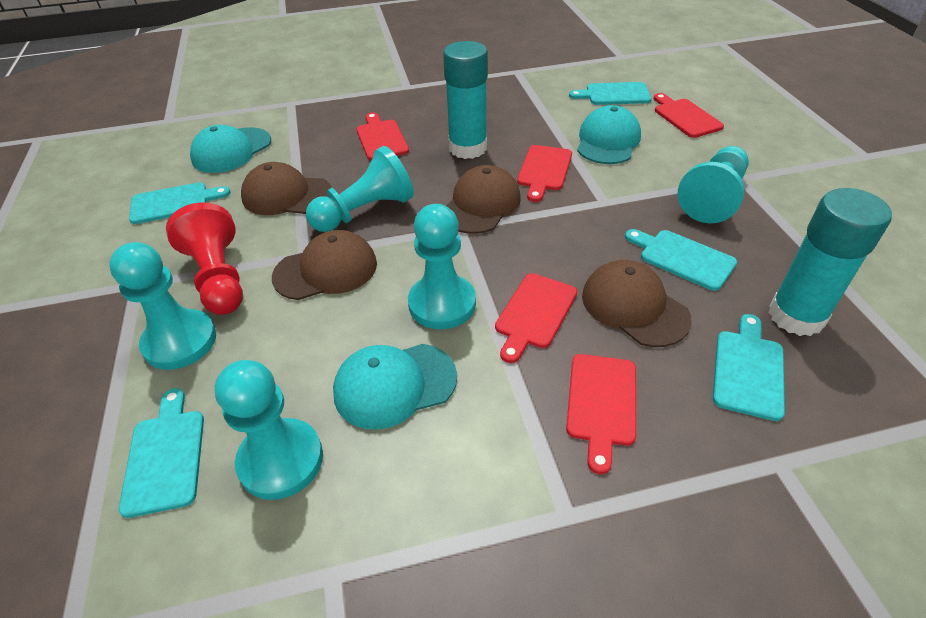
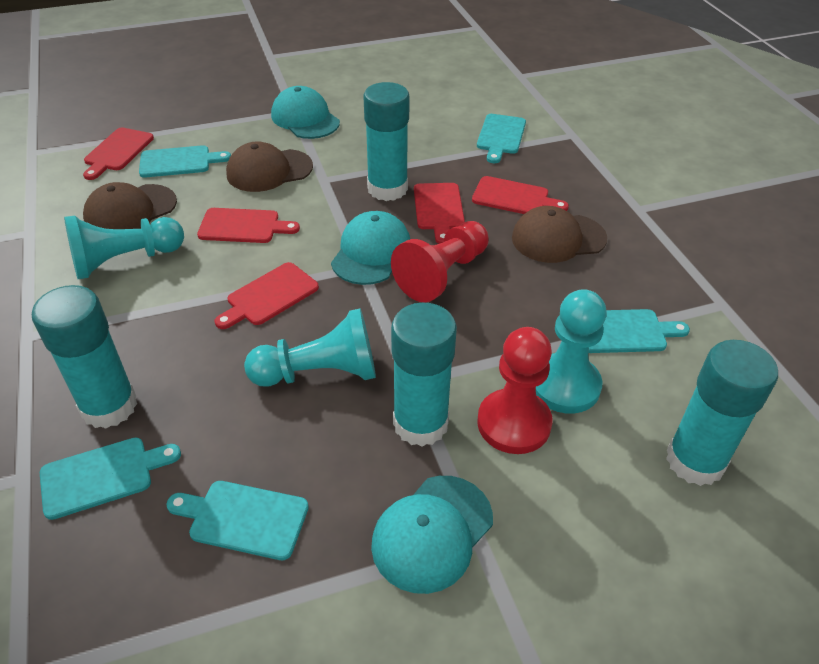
brown cap: 4 -> 3
red pawn: 1 -> 2
turquoise glue stick: 2 -> 4
turquoise pawn: 5 -> 3

